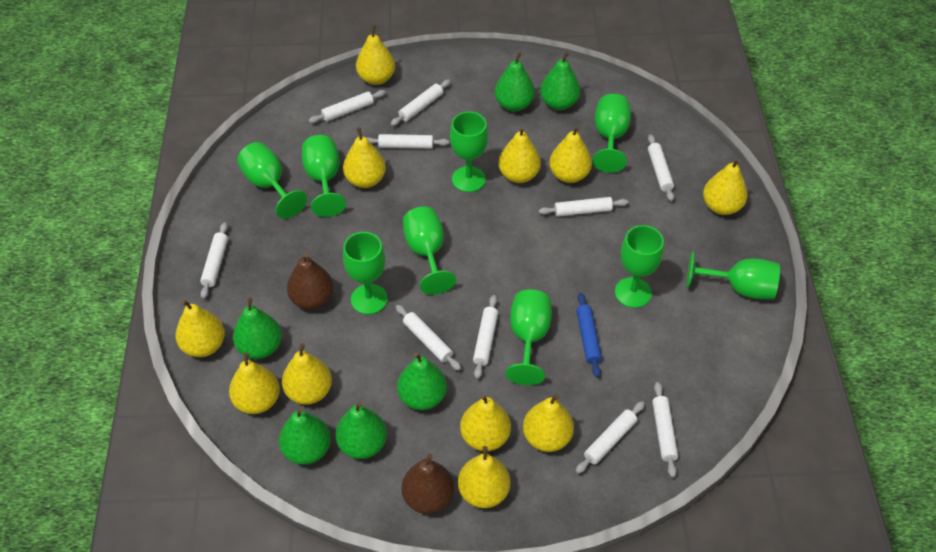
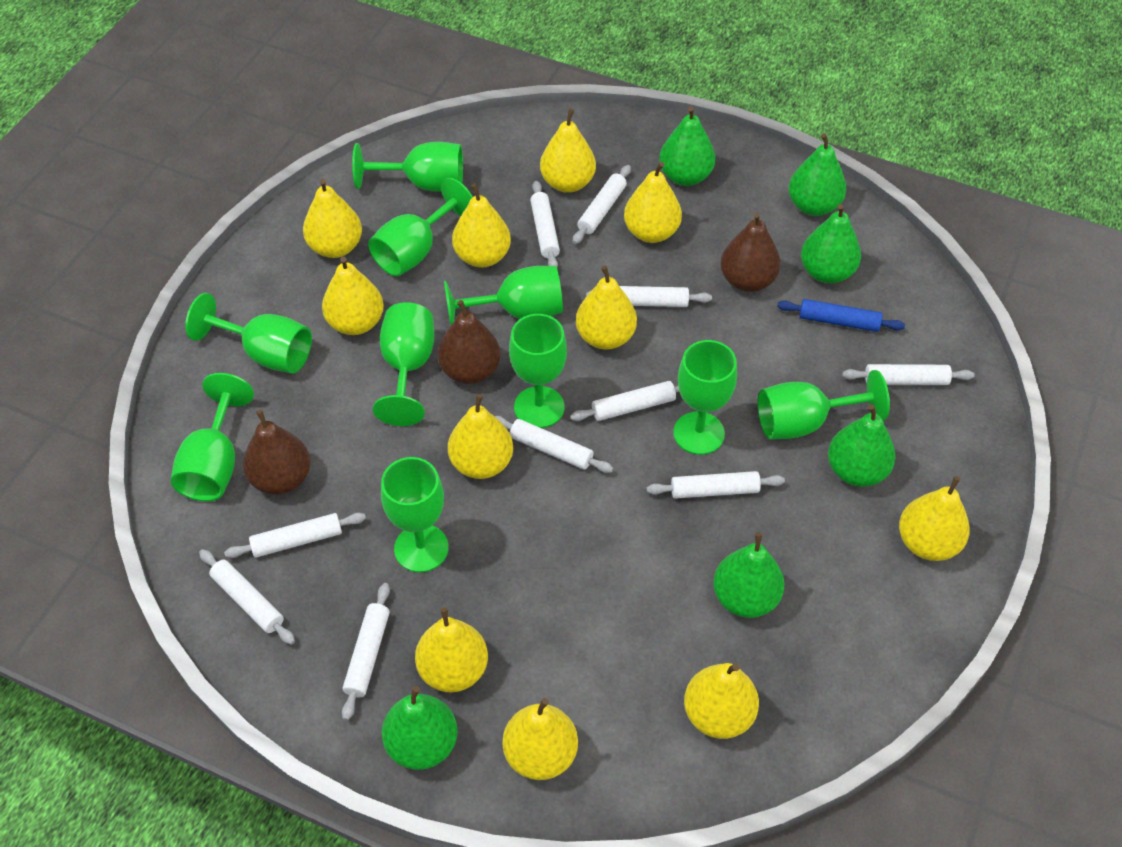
brown pear: 2 -> 3
green goblet: 9 -> 10

